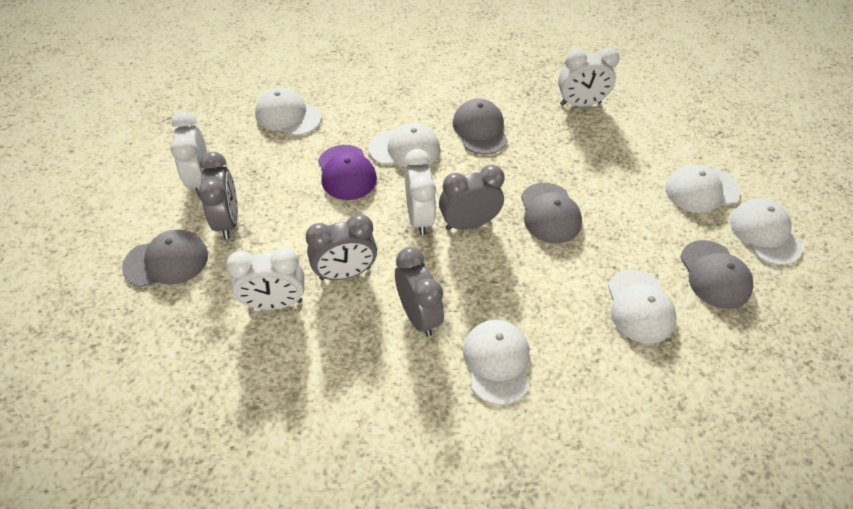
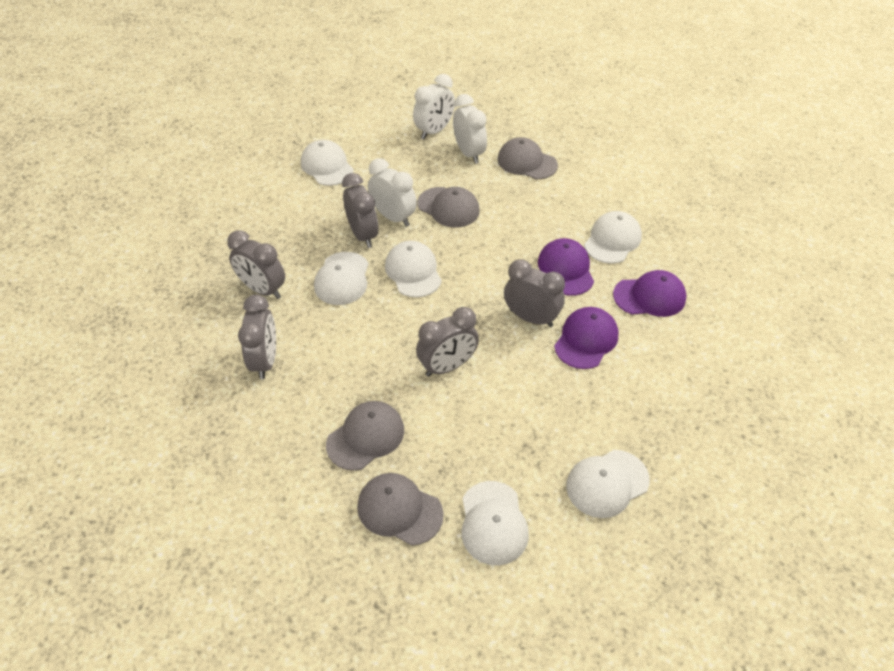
grey clock: 4 -> 5
purple cap: 1 -> 3
white clock: 4 -> 3

